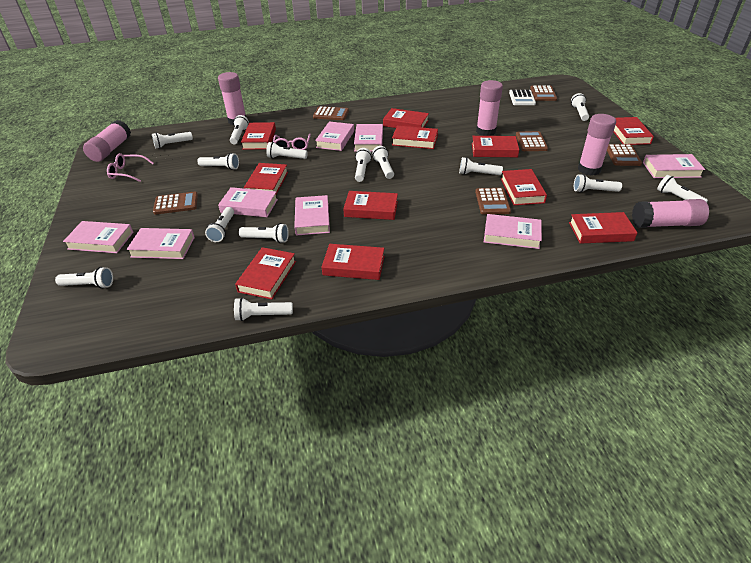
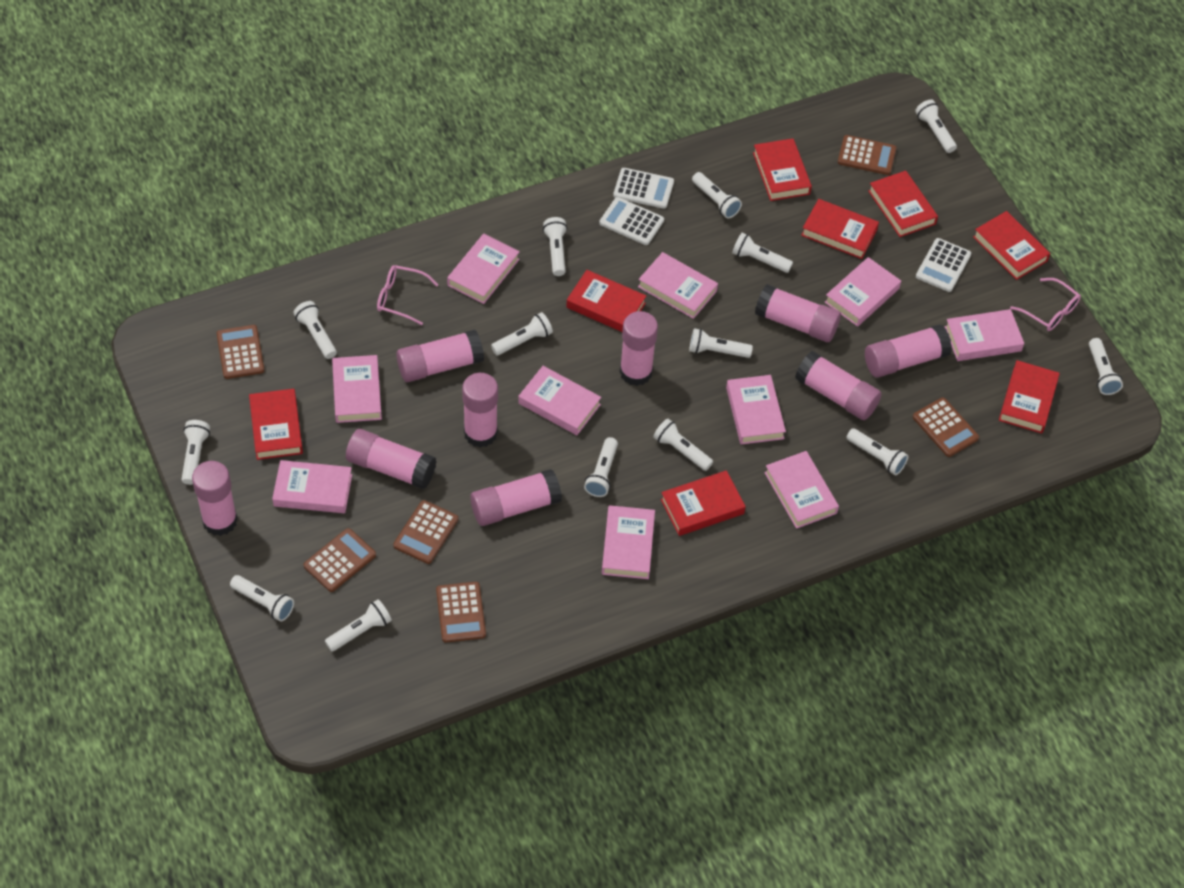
pink book: 8 -> 10
pink glue stick: 5 -> 9
red book: 11 -> 8
white calculator: 1 -> 3

